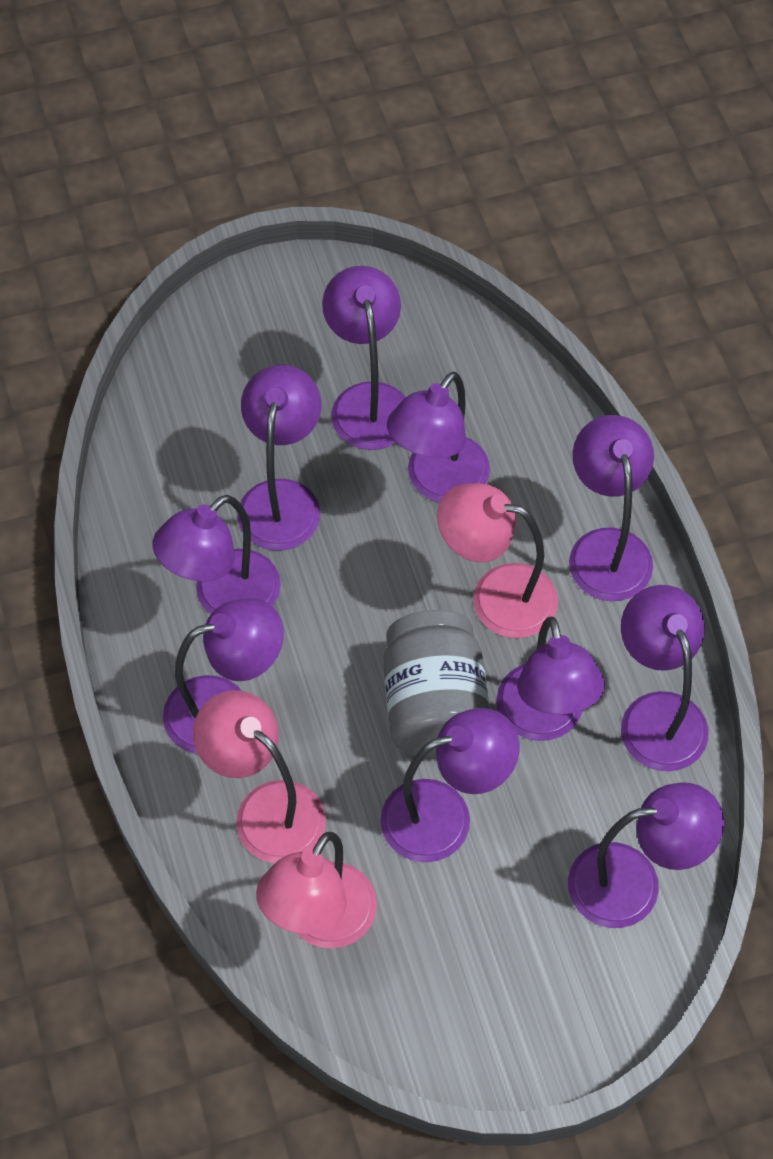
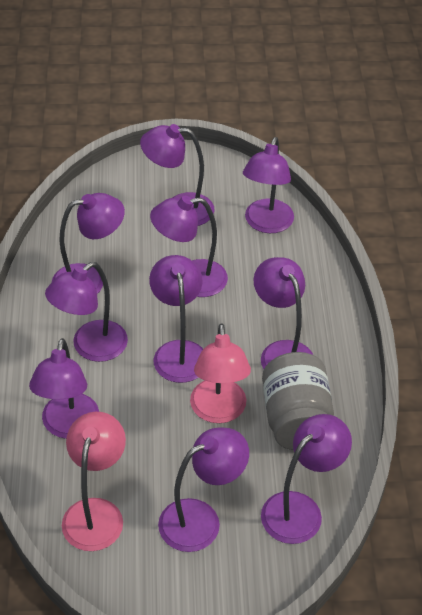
pink lamp: 3 -> 2

